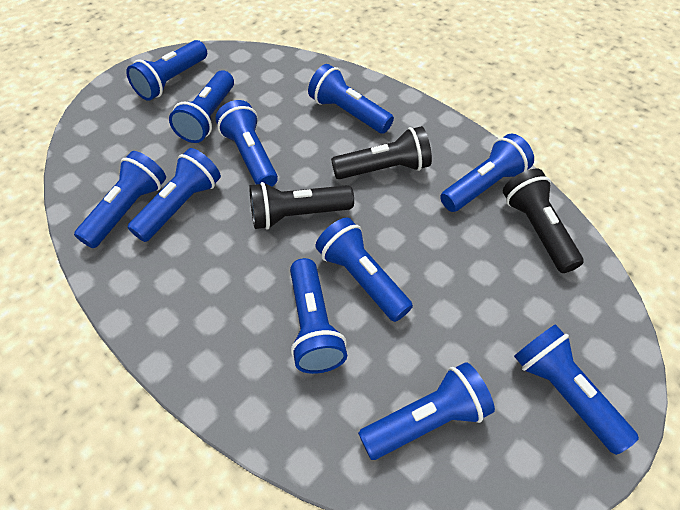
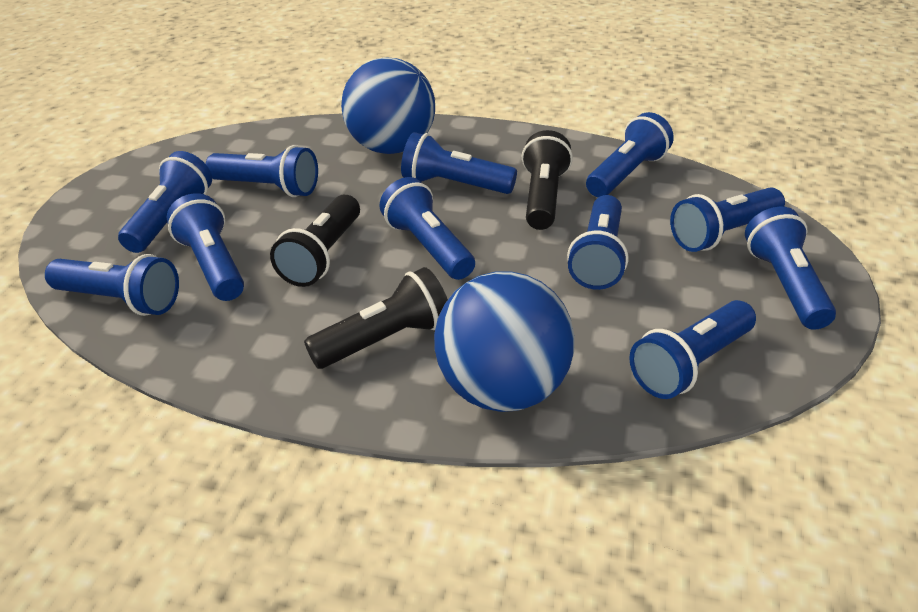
blue ball: 0 -> 2

